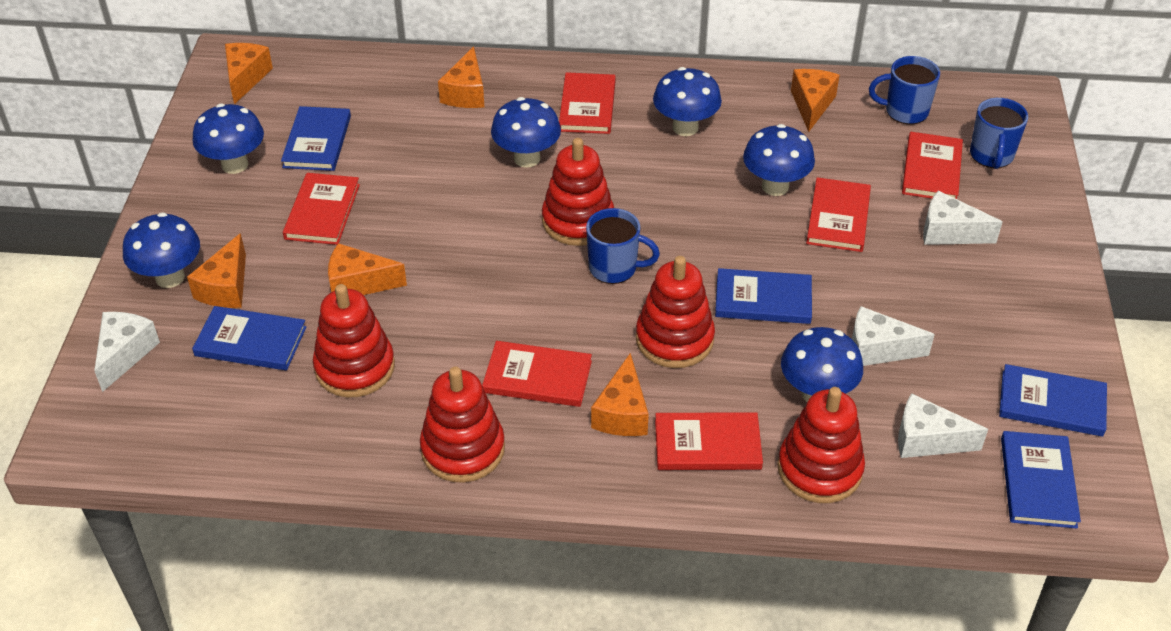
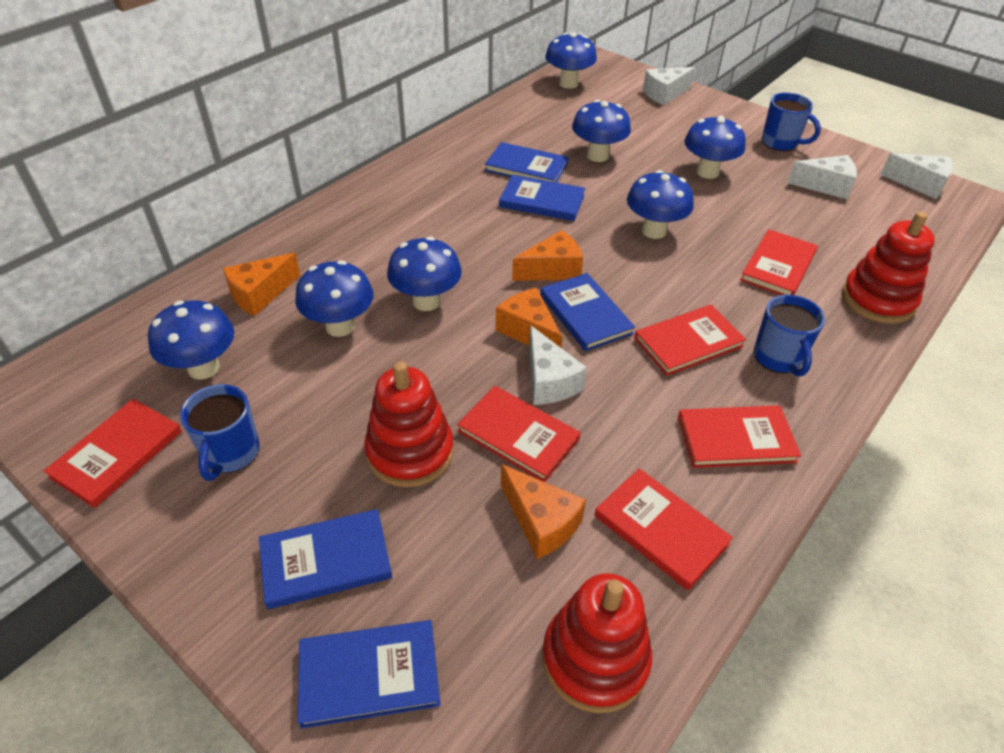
blue mushroom: 6 -> 7
orange cheese: 6 -> 4
red stacking toy: 5 -> 3

